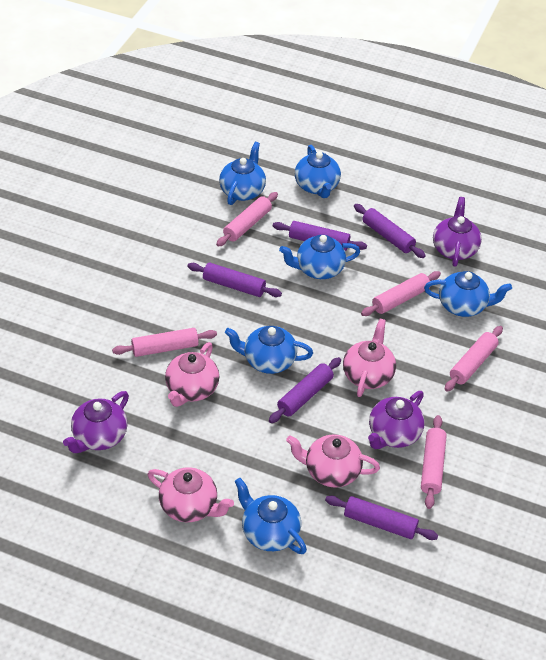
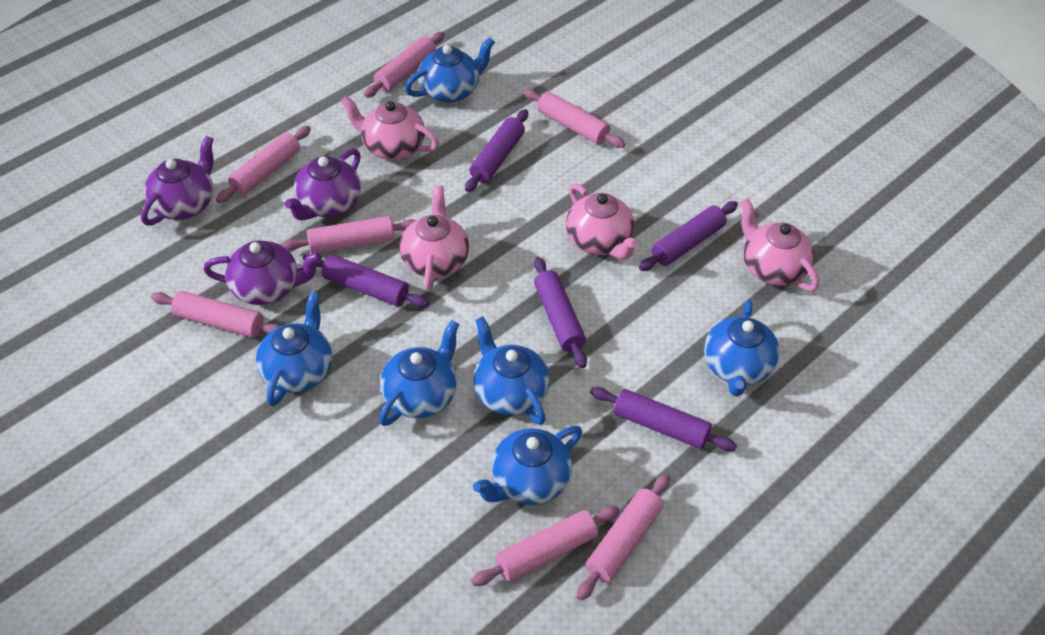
pink rolling pin: 5 -> 7

